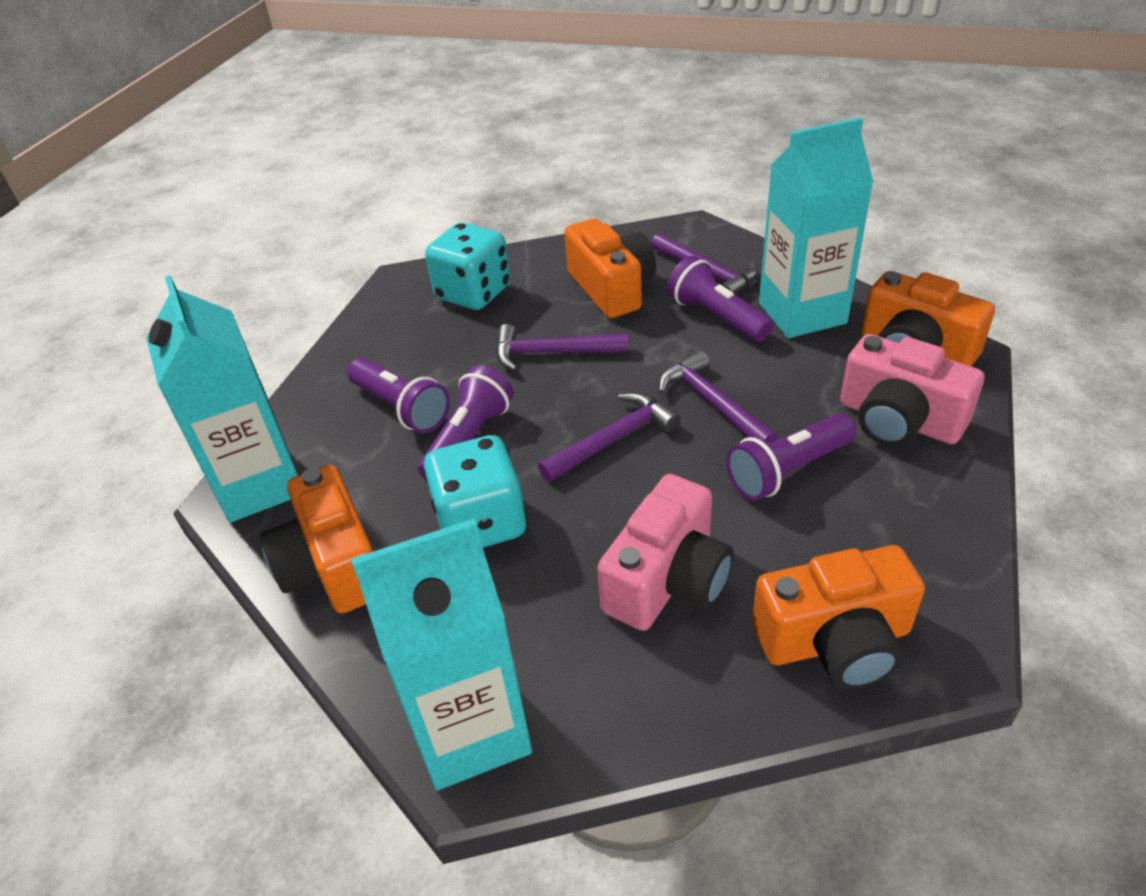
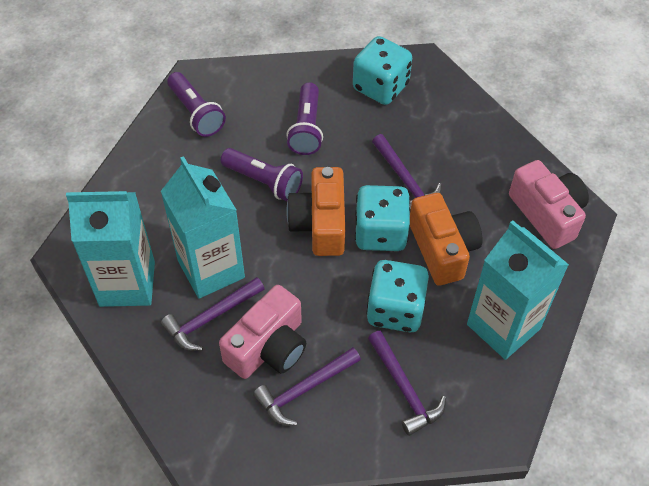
orange camera: 4 -> 2
purple flashlight: 4 -> 3
turquoise dice: 2 -> 3

